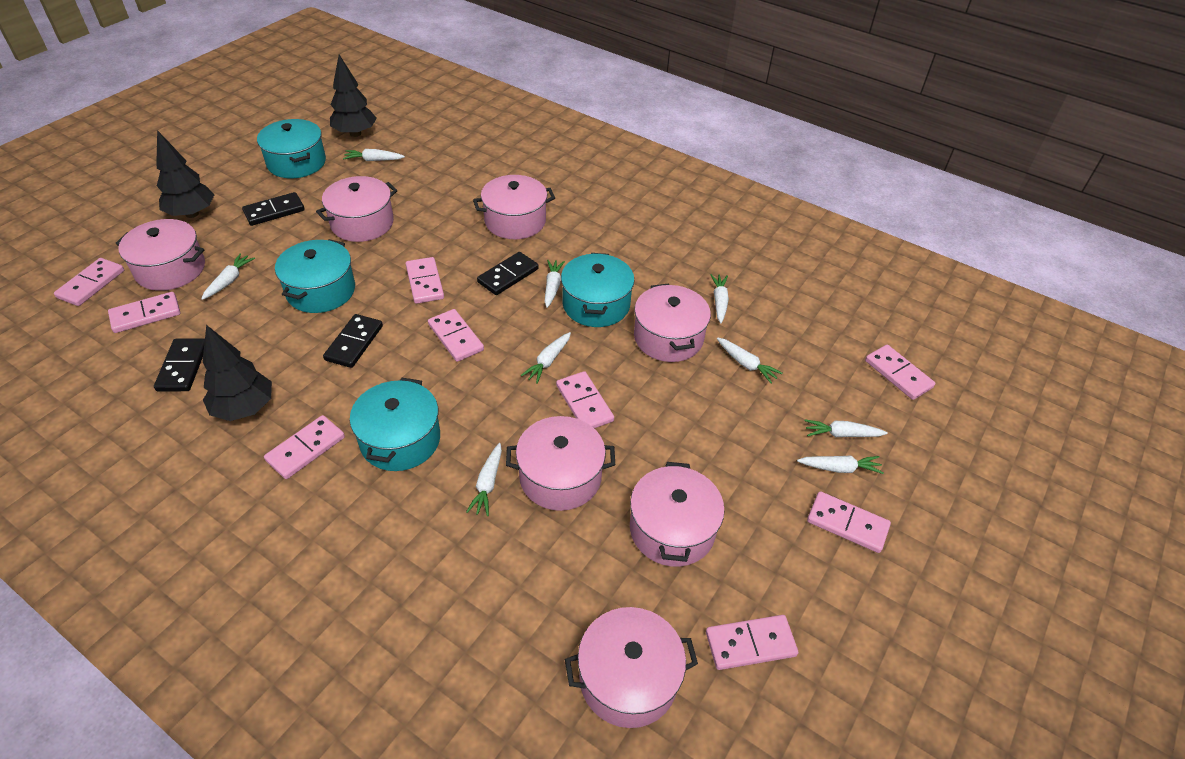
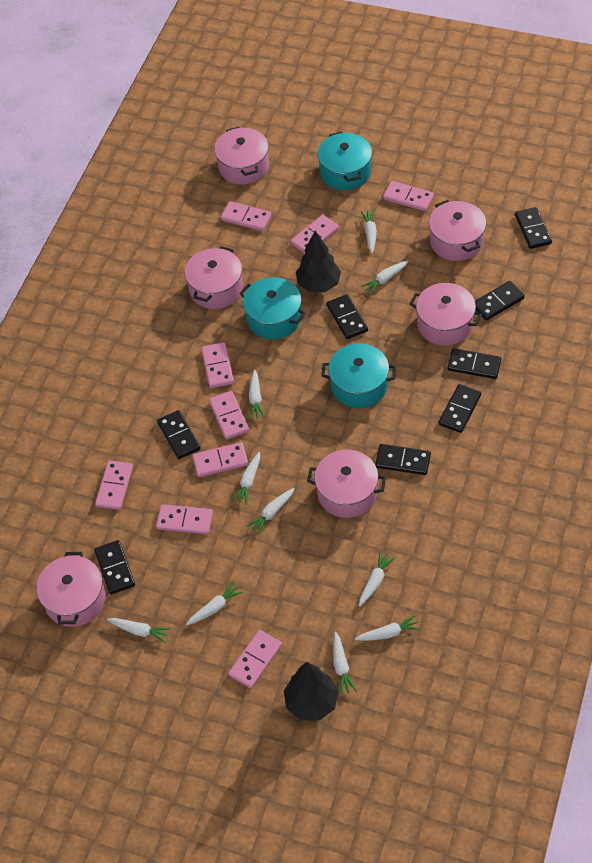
black domino: 4 -> 8
black tree: 3 -> 2
pink pot: 7 -> 6
turquoise pot: 4 -> 3
white carrot: 9 -> 10

